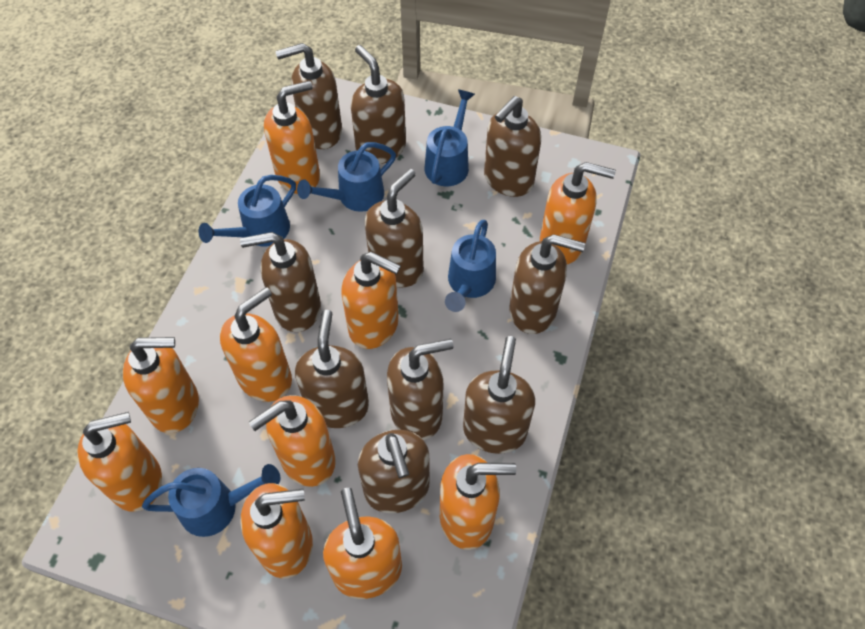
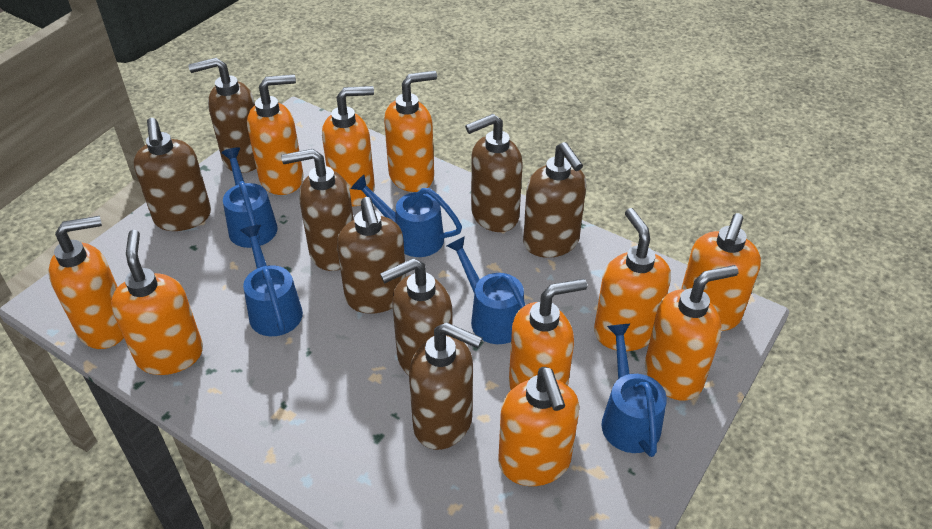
brown soap dispenser: 10 -> 8

